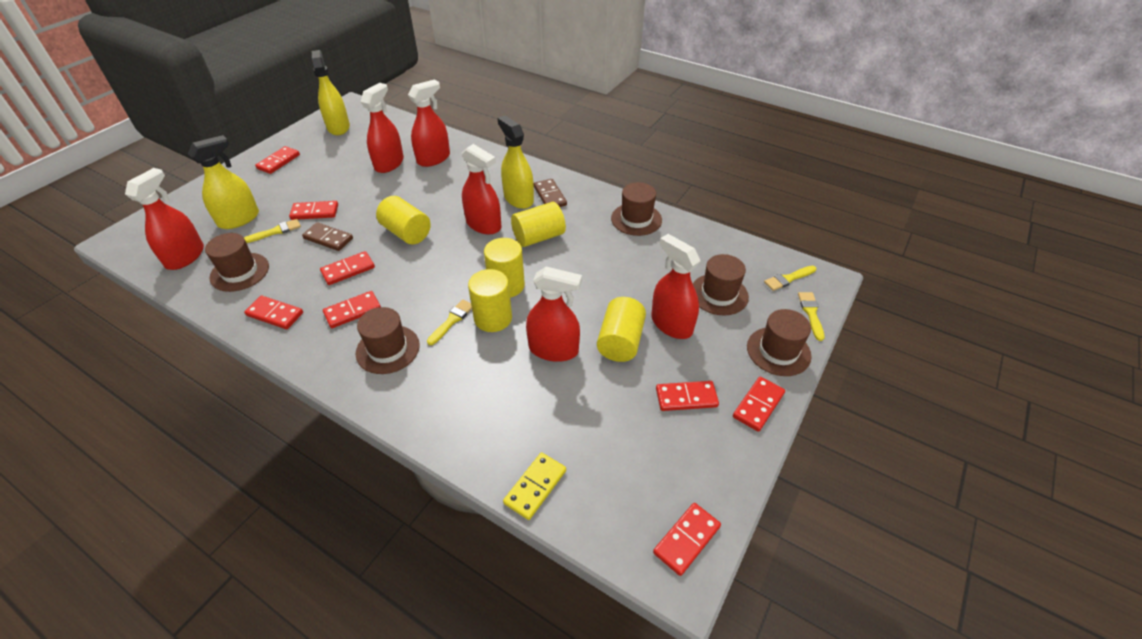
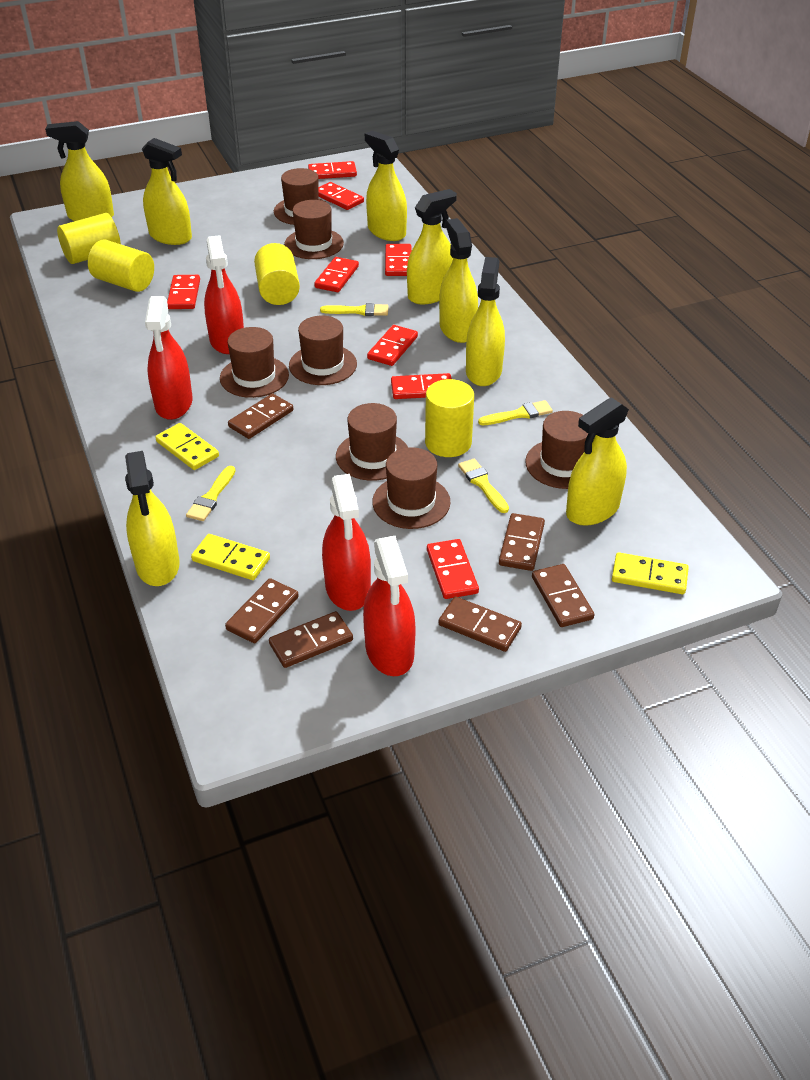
brown domino: 2 -> 6
brown hat: 5 -> 7
red spray bottle: 6 -> 4
yellow cylinder: 5 -> 4
yellow domino: 1 -> 3
yellow spray bottle: 3 -> 8

